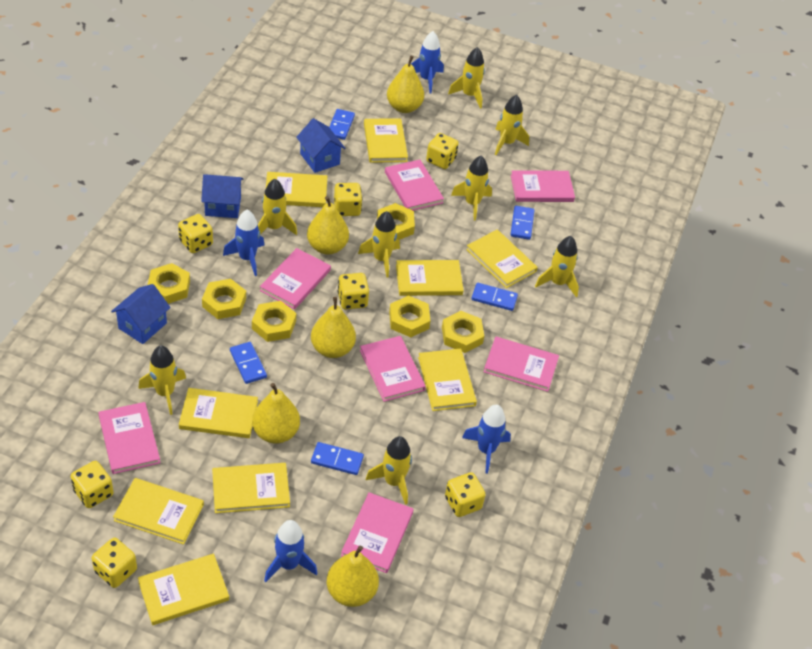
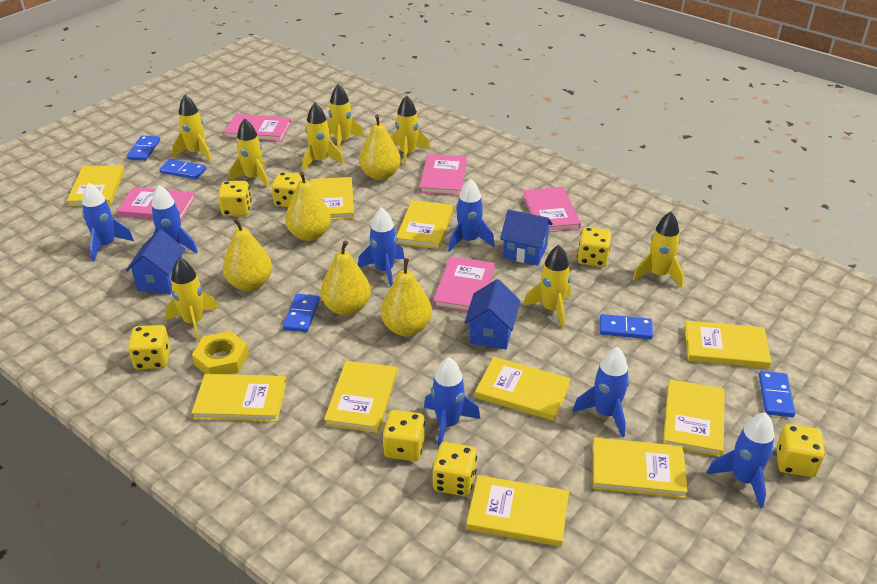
blue rocket: 4 -> 7
pink book: 7 -> 5
yellow book: 9 -> 10
yellow nut: 6 -> 1

